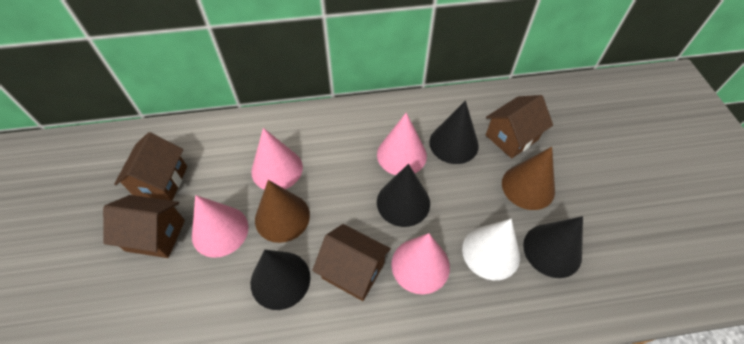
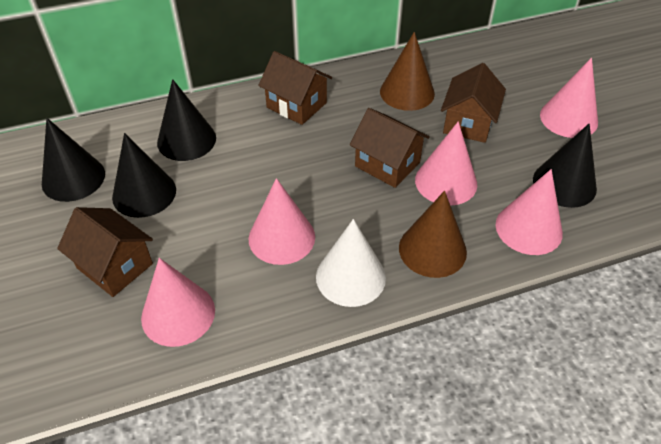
pink cone: 4 -> 5

